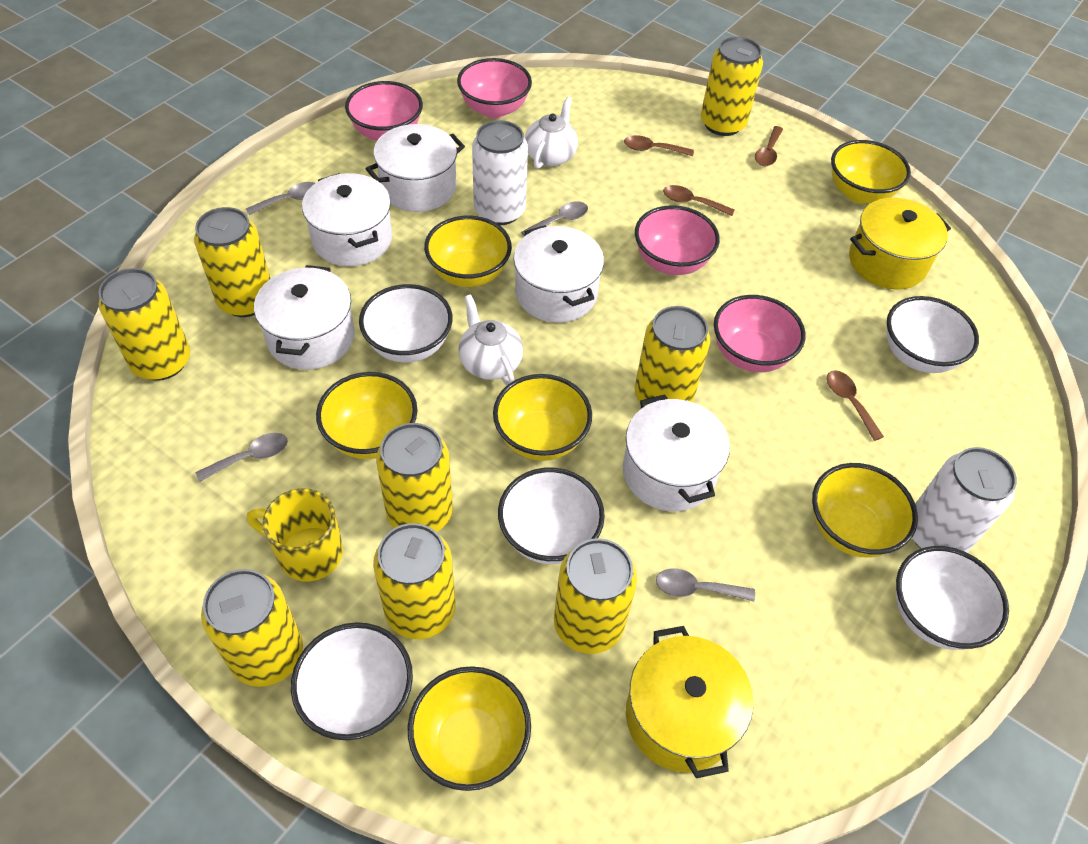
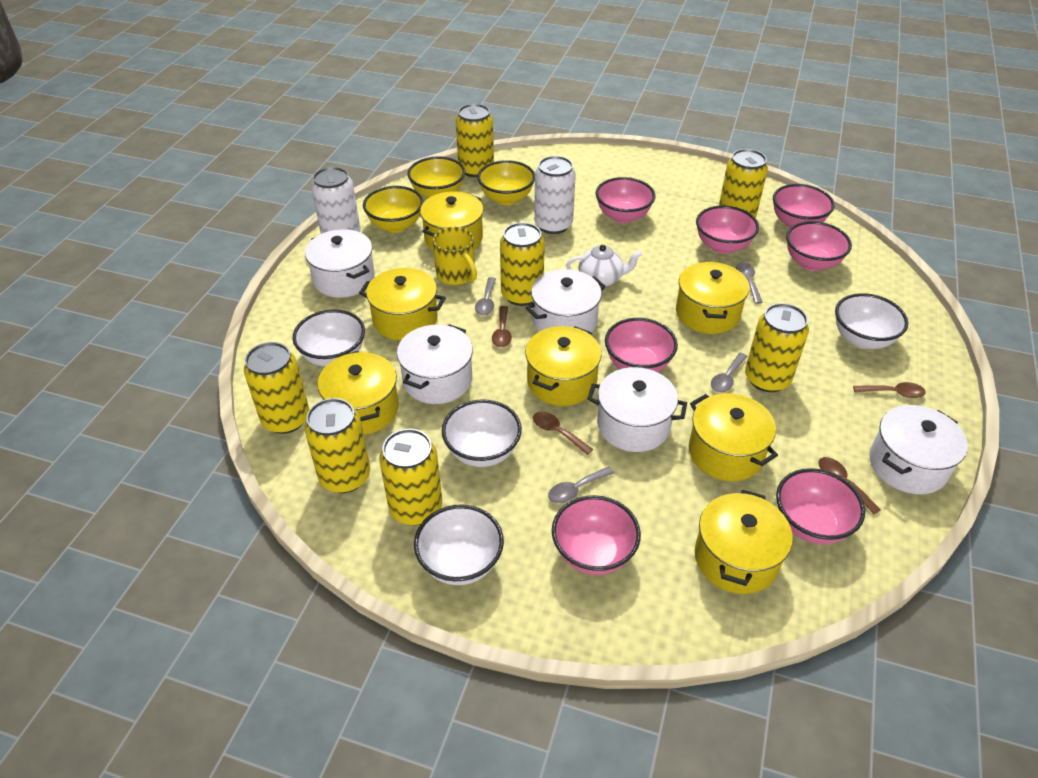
pink bowl: 4 -> 7
white bowl: 5 -> 4
white teapot: 2 -> 1
yellow bowl: 6 -> 3
yellow can: 8 -> 7
yellow pot: 2 -> 7

